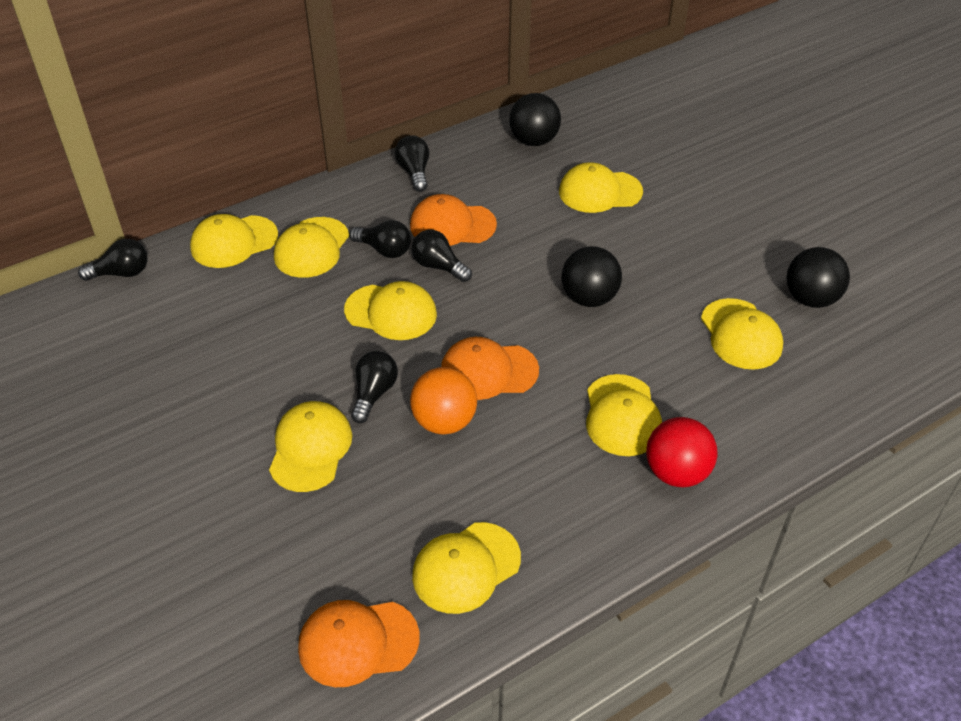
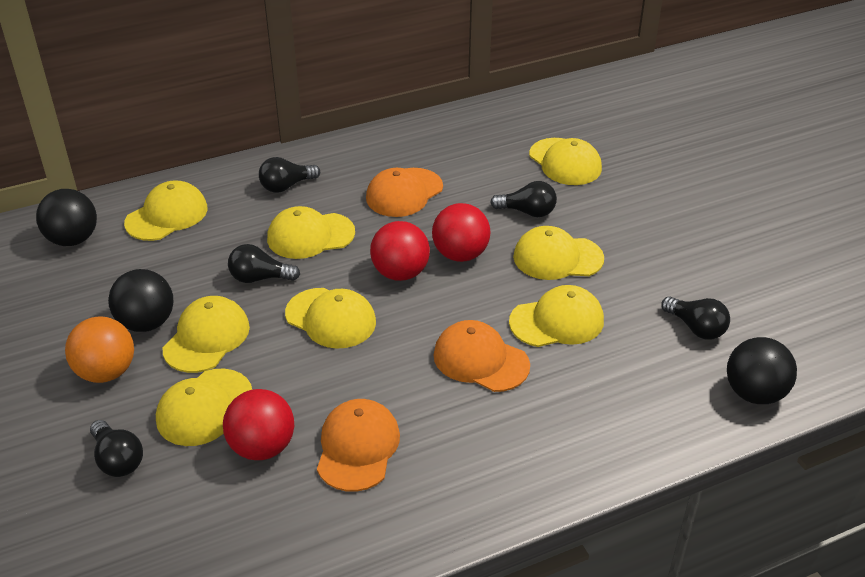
red ball: 1 -> 3

